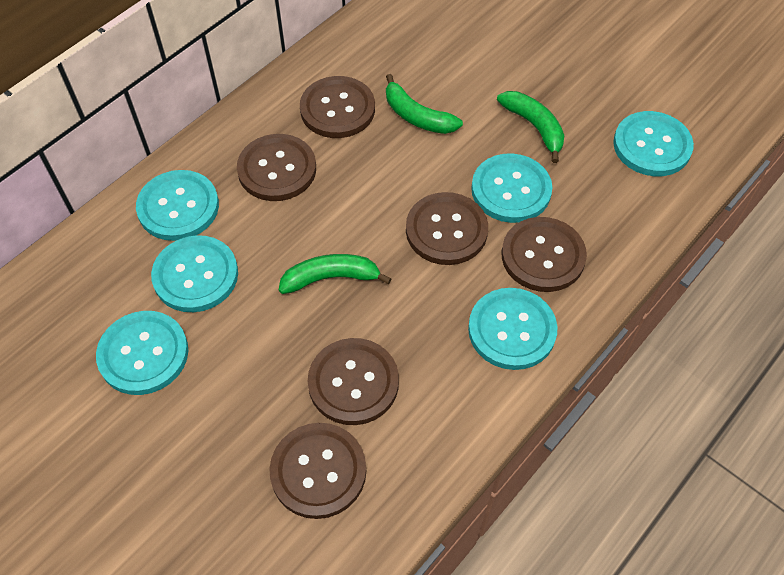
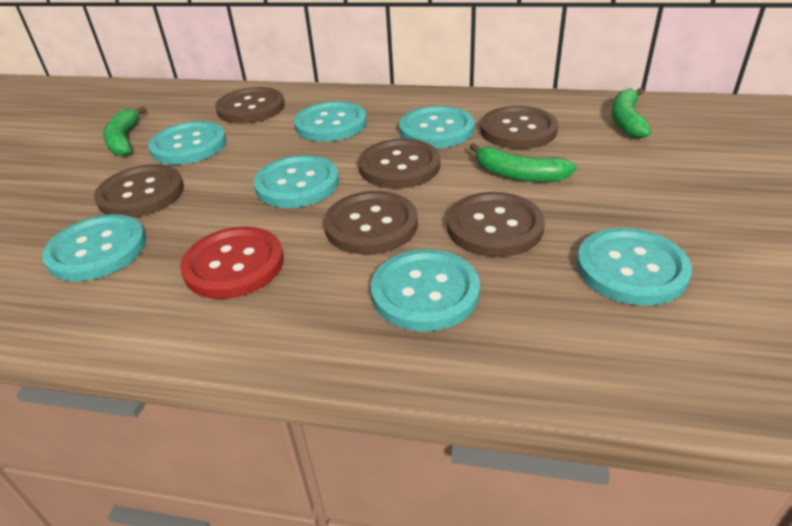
red button: 0 -> 1
turquoise button: 6 -> 7

